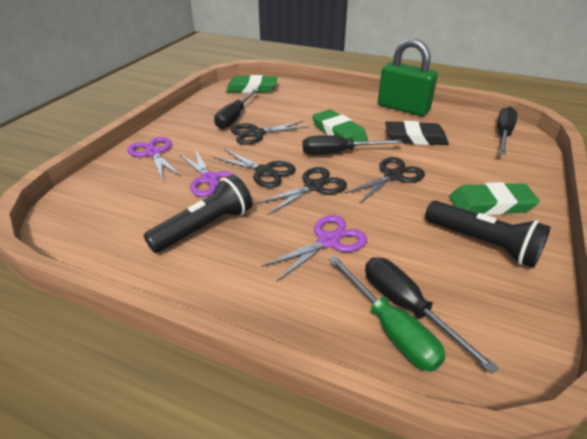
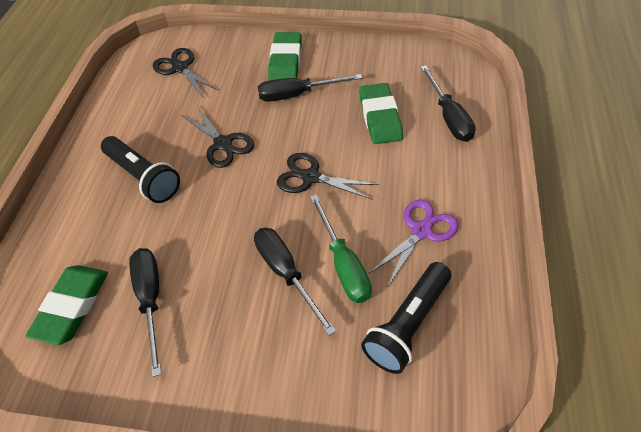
black eraser: 1 -> 0
black scissors: 4 -> 3
green padlock: 1 -> 0
purple scissors: 3 -> 1

